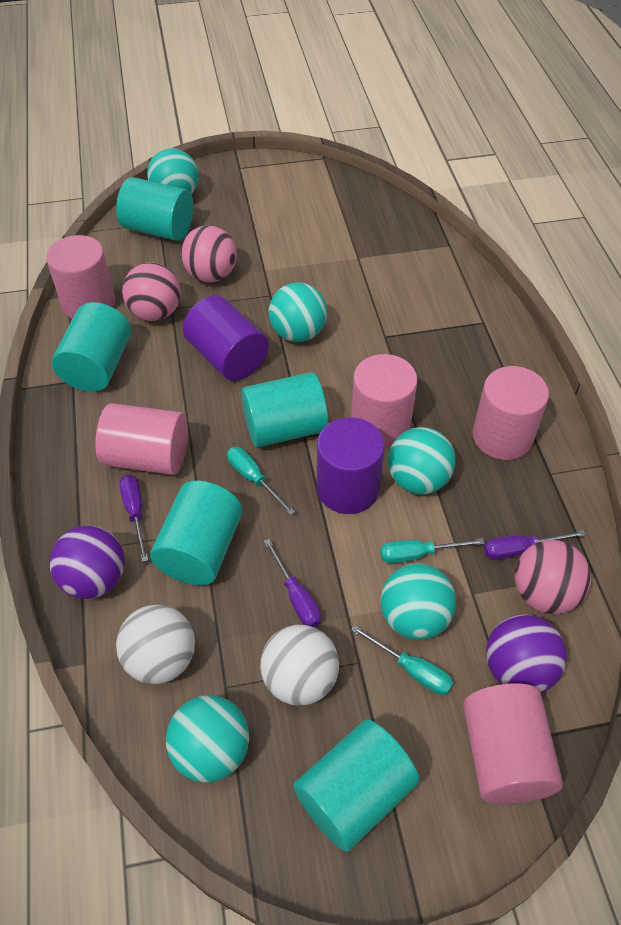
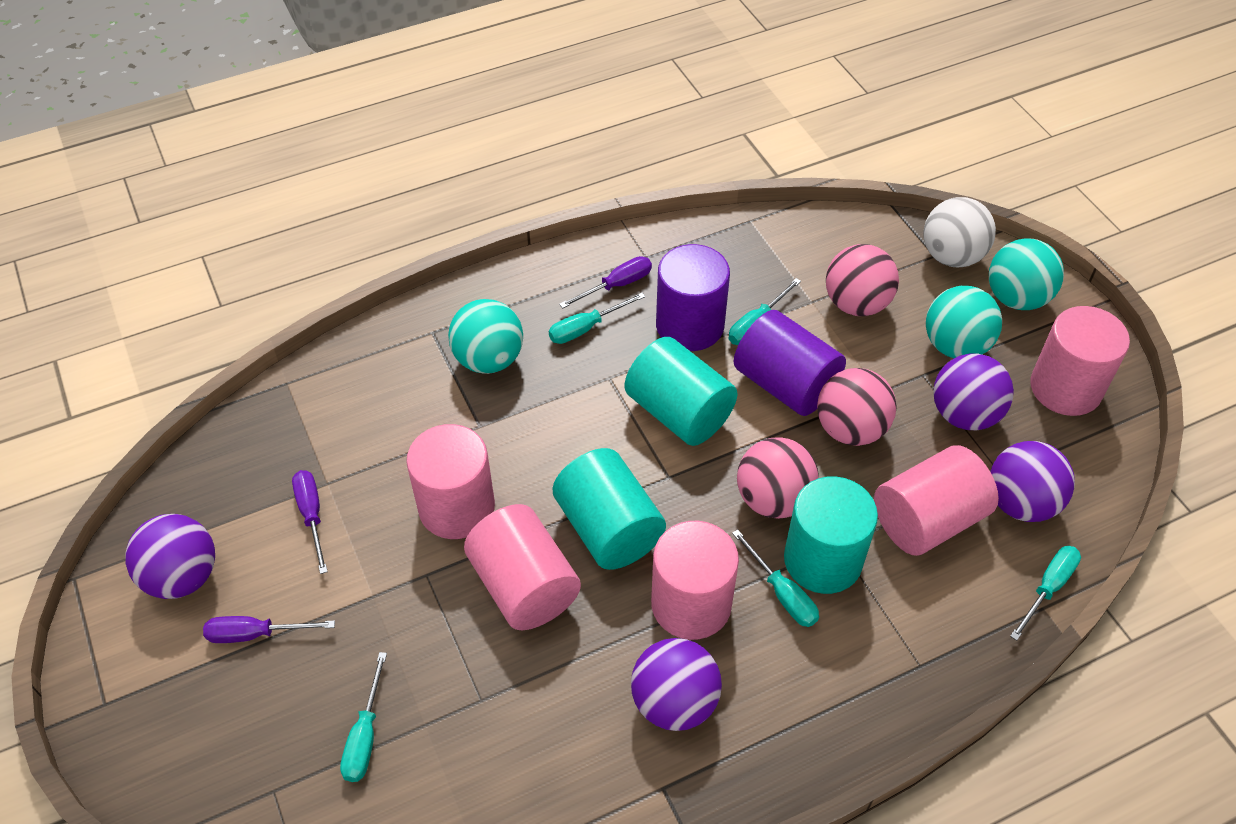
purple ball: 2 -> 4
turquoise ball: 5 -> 3
turquoise cylinder: 5 -> 3
turquoise screwdriver: 3 -> 5
white ball: 2 -> 1

